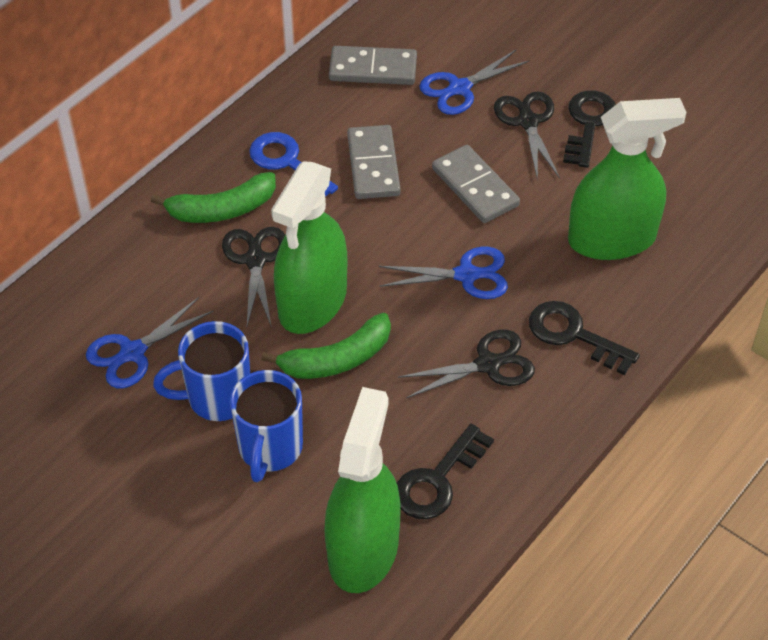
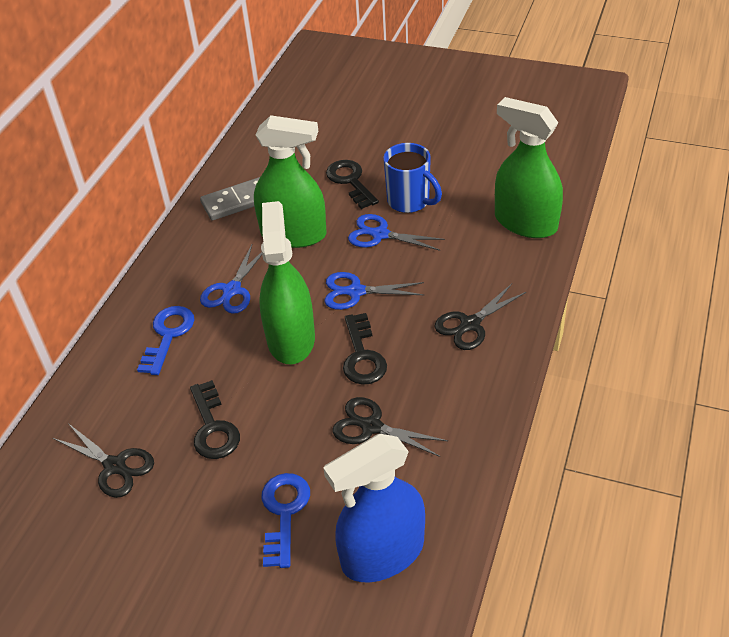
blue key: 1 -> 2
blue mug: 2 -> 1
blue spray bottle: 0 -> 1
green banana: 2 -> 0
grey domino: 3 -> 1

